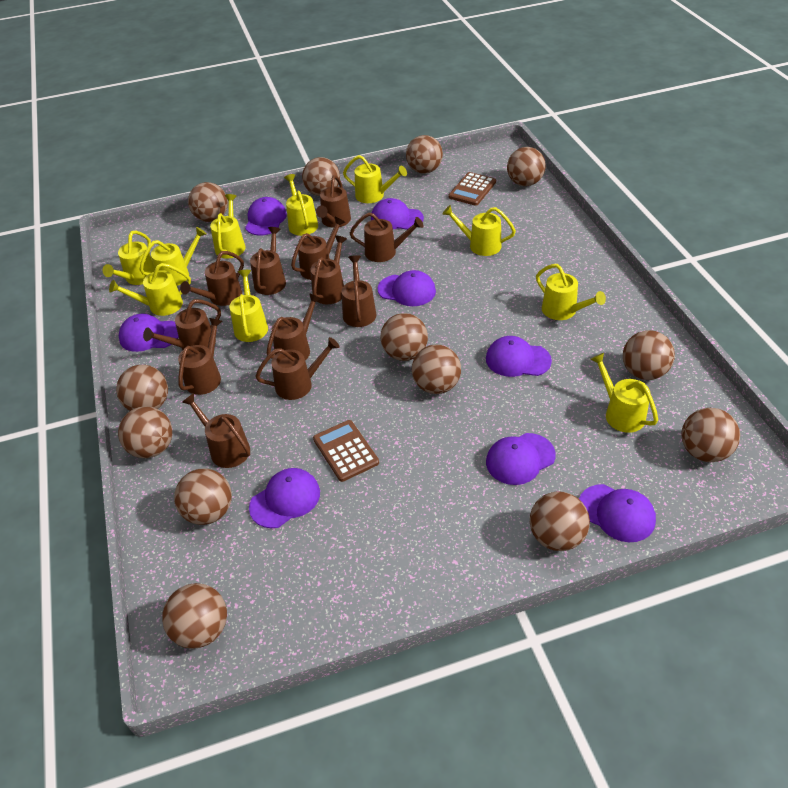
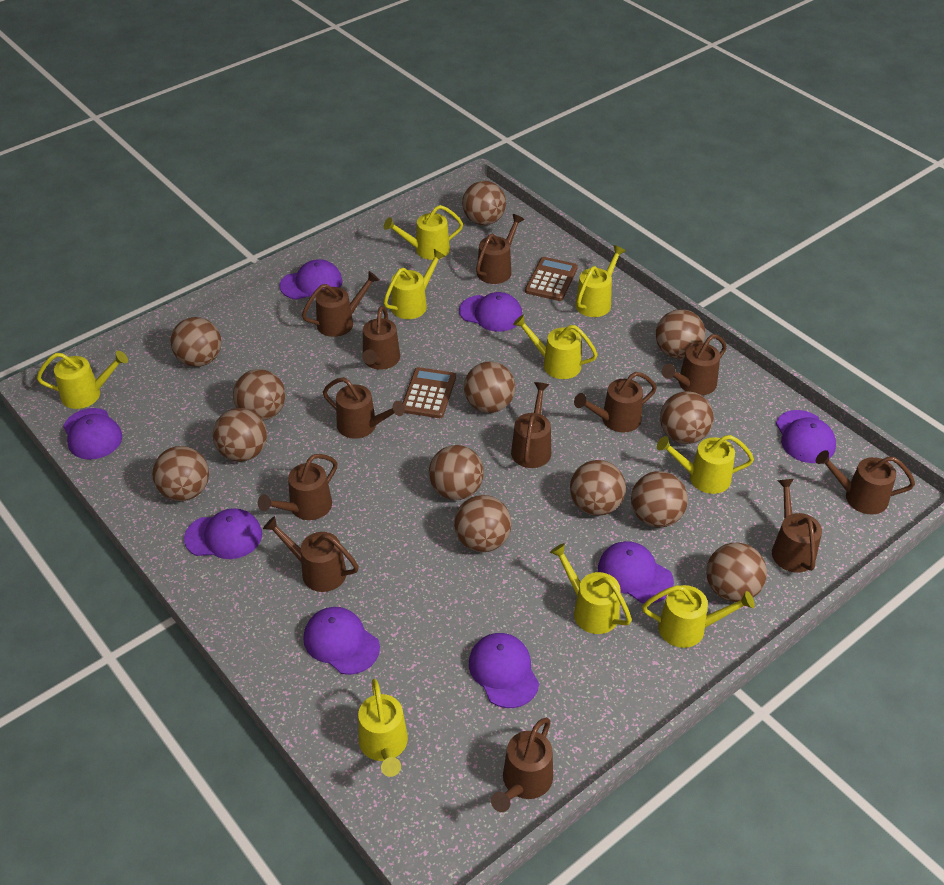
yellow watering can: 10 -> 9

